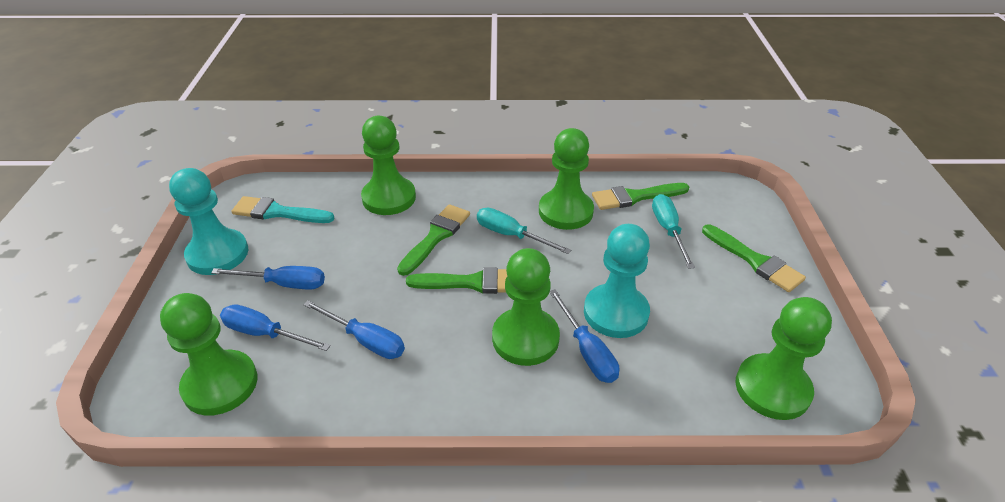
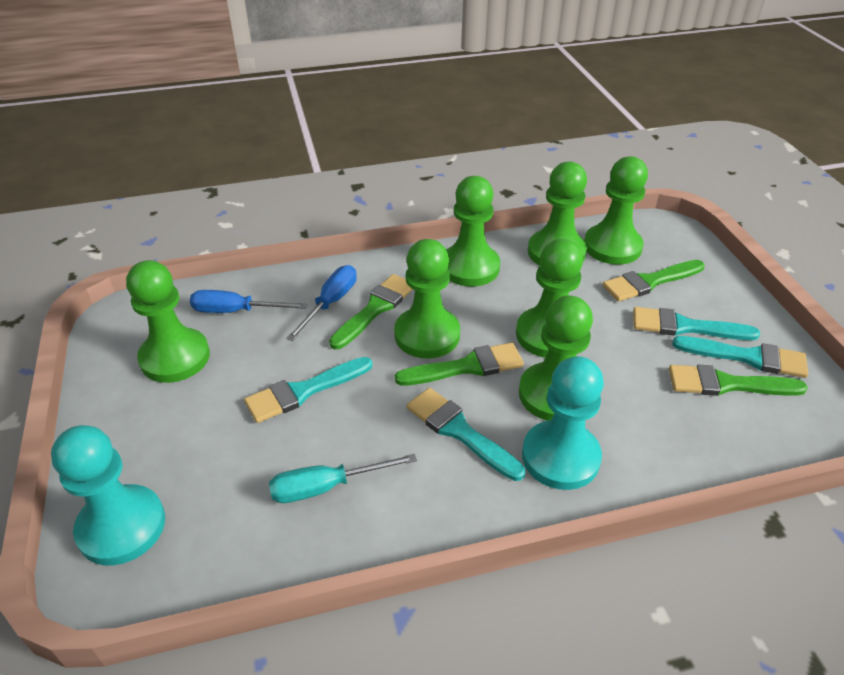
blue screwdriver: 4 -> 2
green pawn: 5 -> 7
turquoise brush: 1 -> 4
turquoise screwdriver: 2 -> 1

